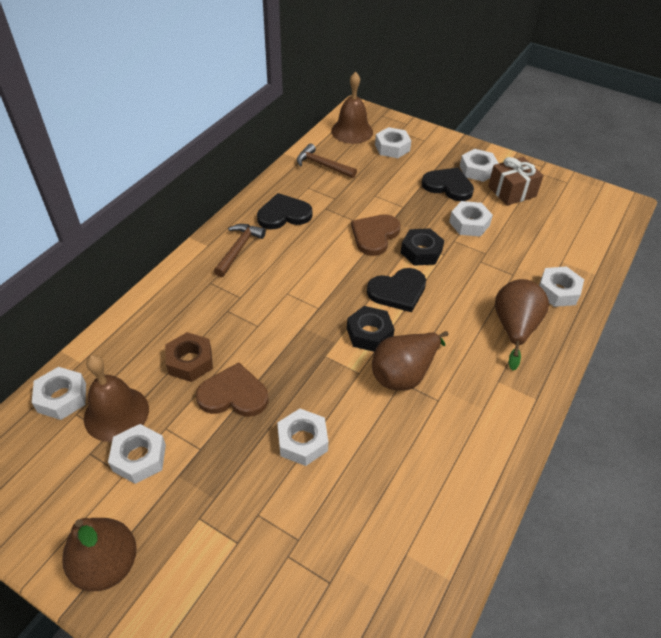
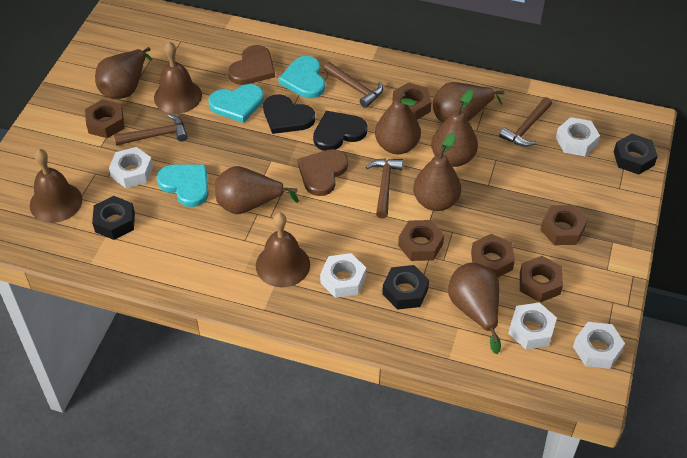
black heart: 3 -> 2
black nut: 2 -> 3
brown bell: 2 -> 3
brown gift: 1 -> 0
brown hammer: 2 -> 4
brown nut: 1 -> 6
brown pear: 3 -> 7
turquoise heart: 0 -> 3
white nut: 7 -> 5

